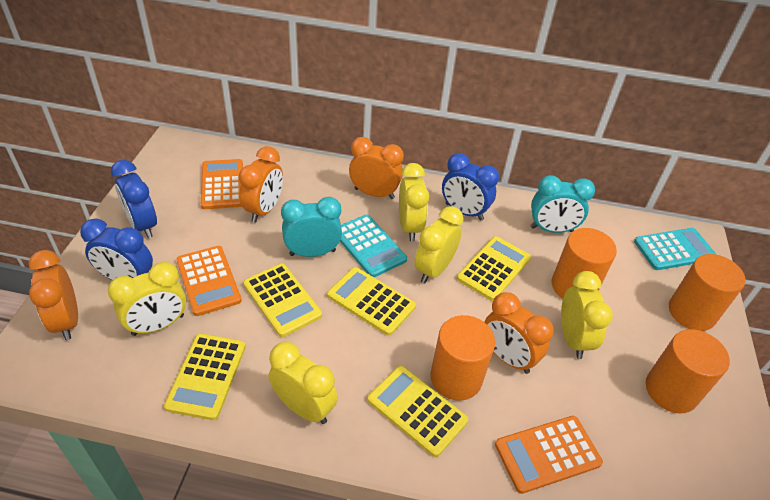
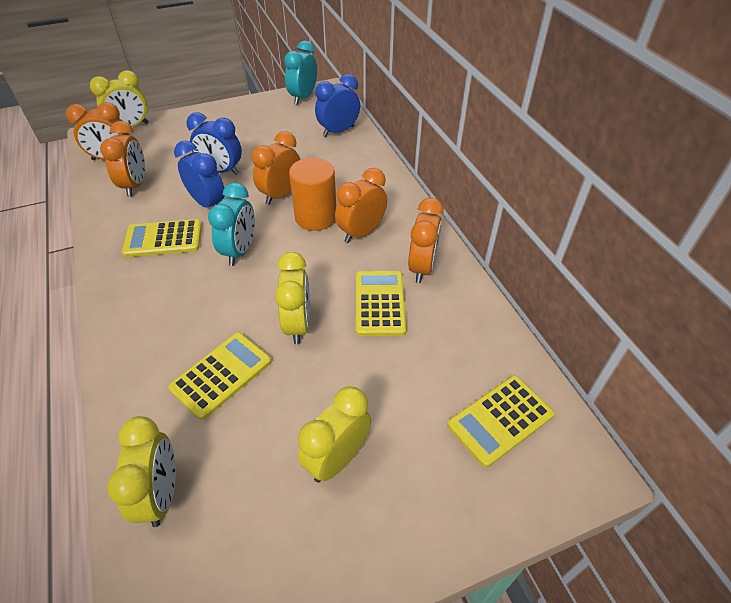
orange calculator: 3 -> 0
orange clock: 4 -> 5
orange cylinder: 4 -> 1
turquoise calculator: 2 -> 0
yellow calculator: 5 -> 4
yellow clock: 5 -> 4

